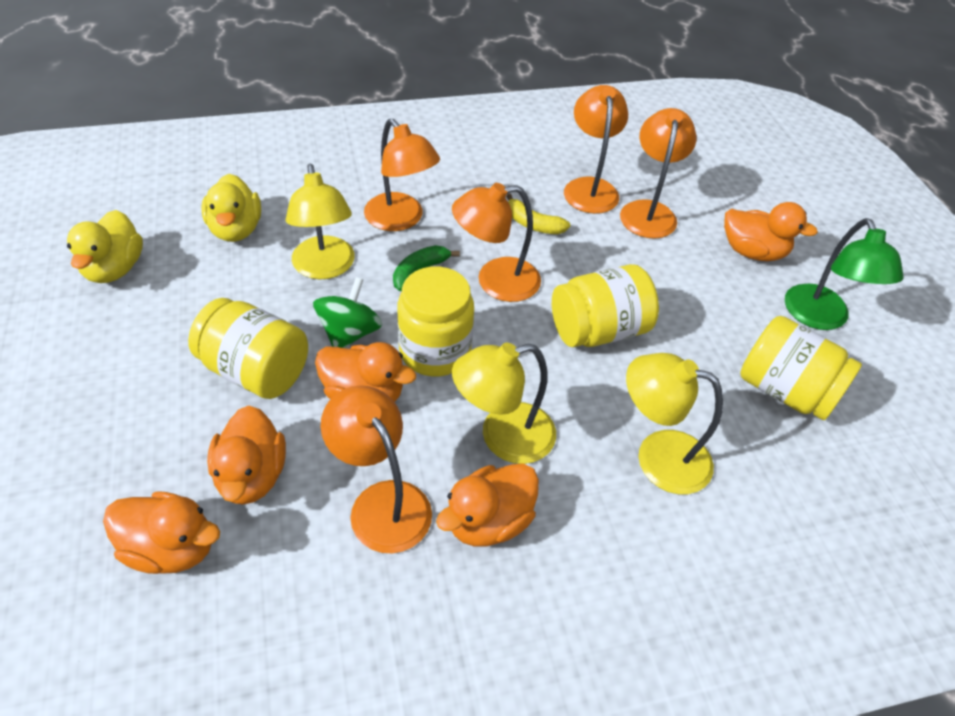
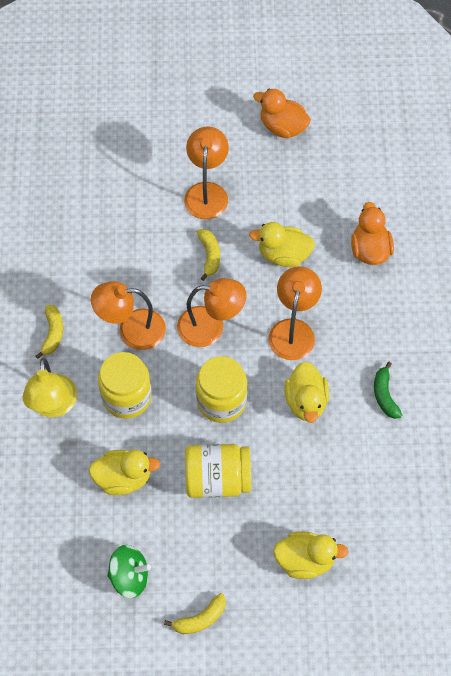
green lamp: 1 -> 0
orange duck: 5 -> 2
orange lamp: 5 -> 4
yellow banana: 1 -> 3
yellow duck: 2 -> 4
yellow jar: 4 -> 3
yellow lamp: 3 -> 1

